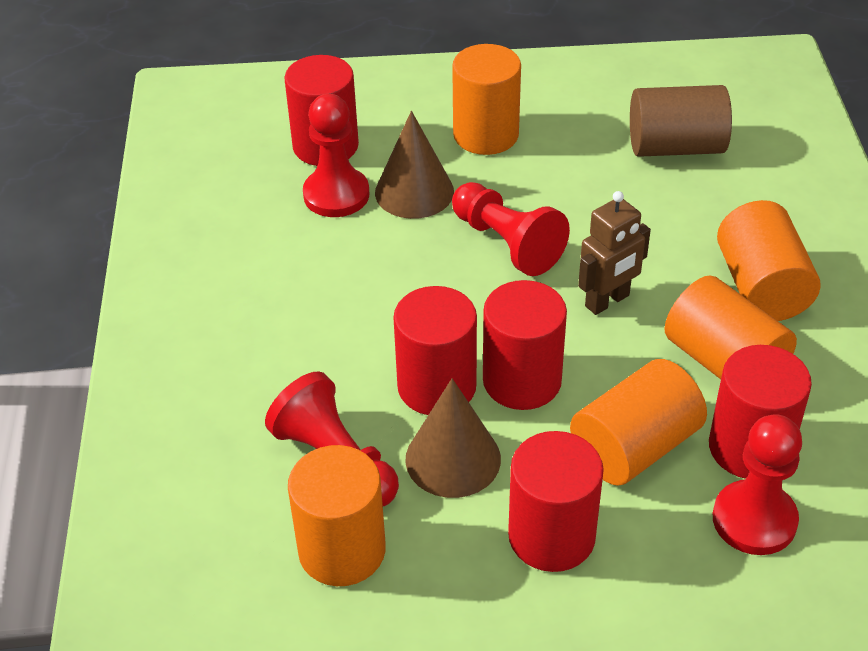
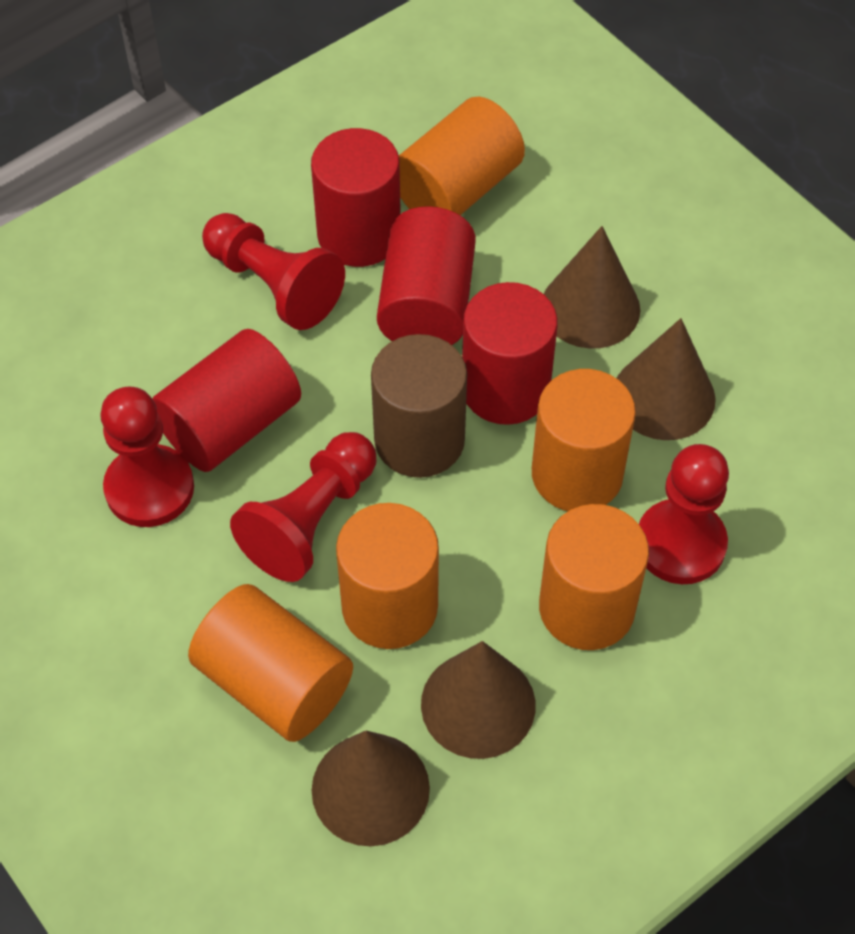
brown cone: 2 -> 4
brown robot: 1 -> 0
red cylinder: 5 -> 4

